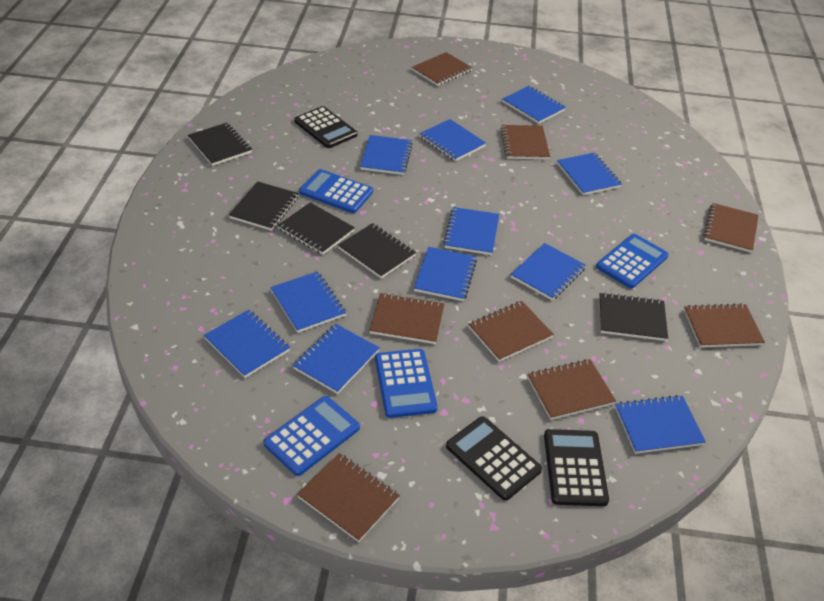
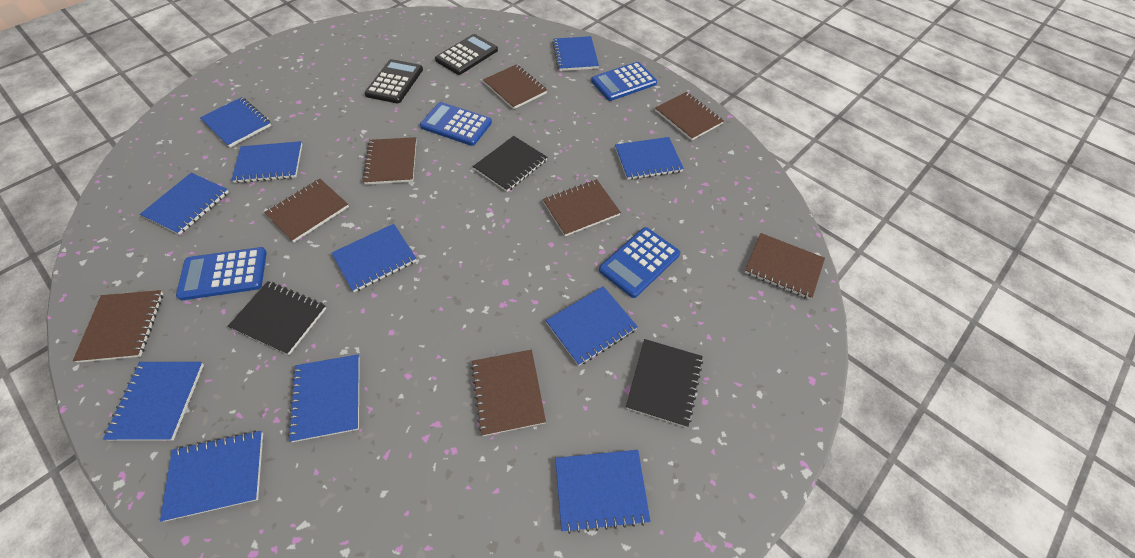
black calculator: 3 -> 2
black notebook: 5 -> 3

